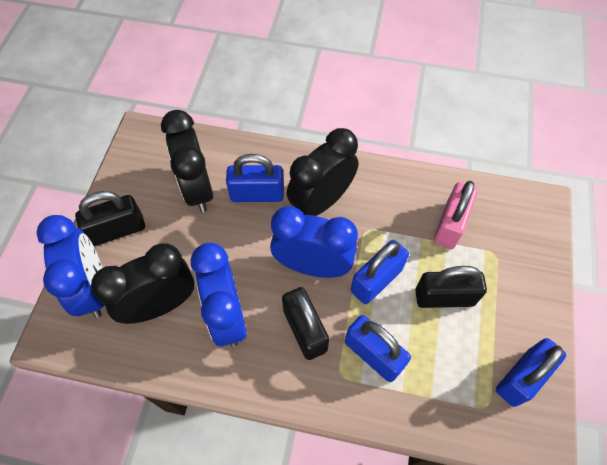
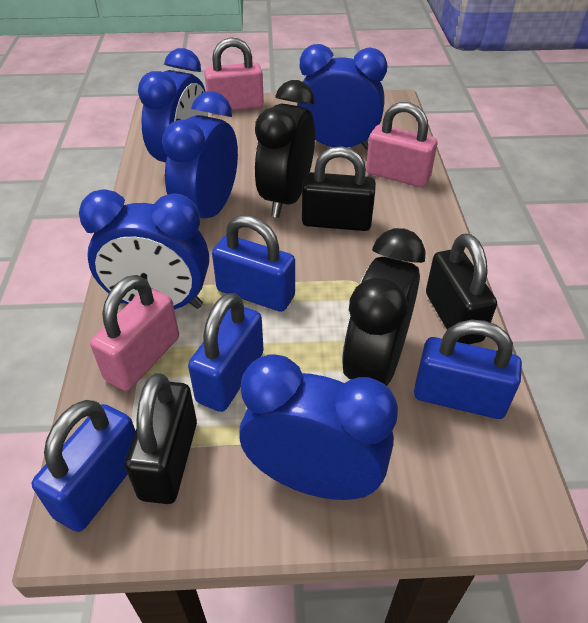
black clock: 3 -> 2
blue clock: 3 -> 5
pink padlock: 1 -> 3

